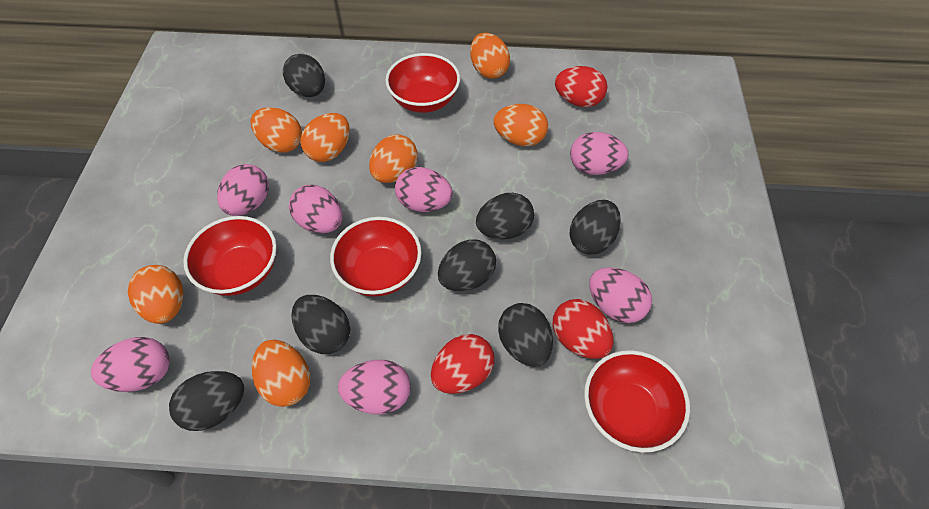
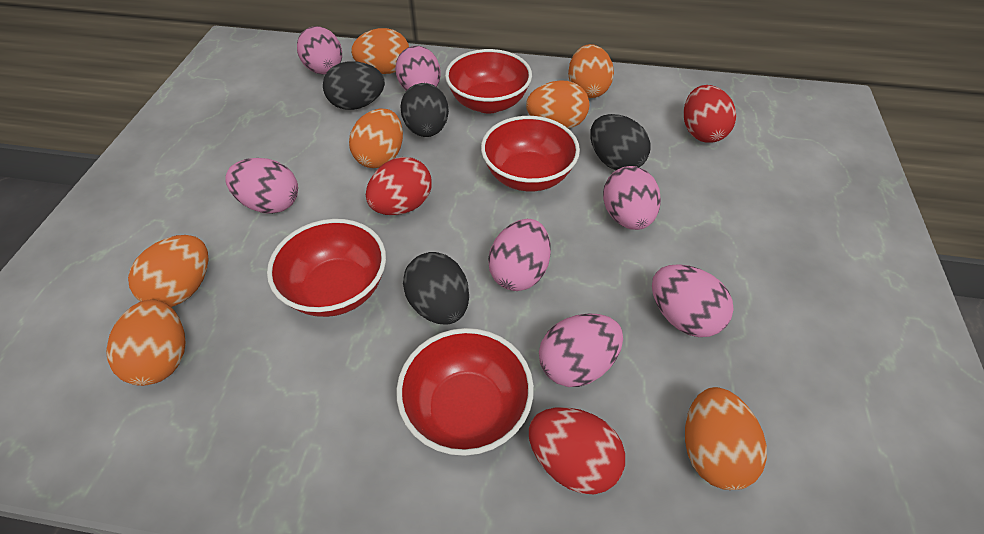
black egg: 7 -> 4

